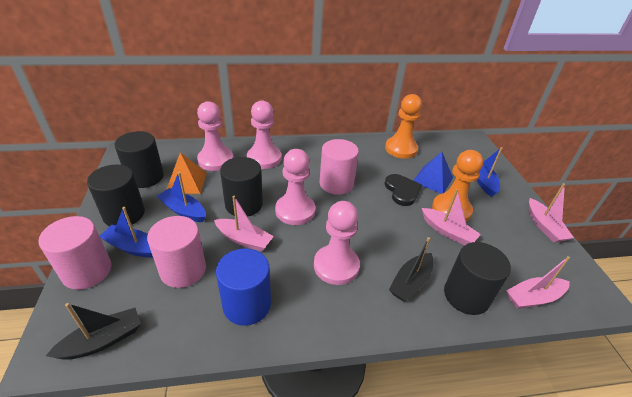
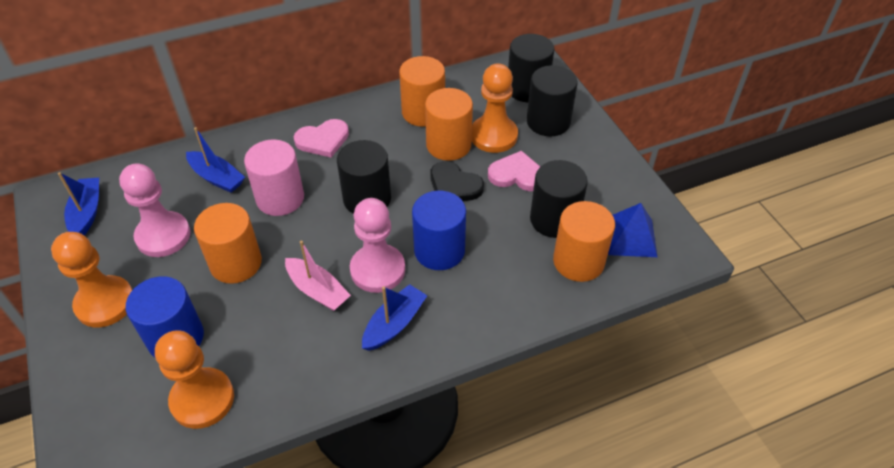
black boat: 2 -> 0
blue cylinder: 1 -> 2
orange cylinder: 0 -> 4
orange pawn: 2 -> 3
orange pyramid: 1 -> 0
pink boat: 4 -> 1
pink cylinder: 3 -> 1
pink heart: 0 -> 2
pink pawn: 4 -> 2

